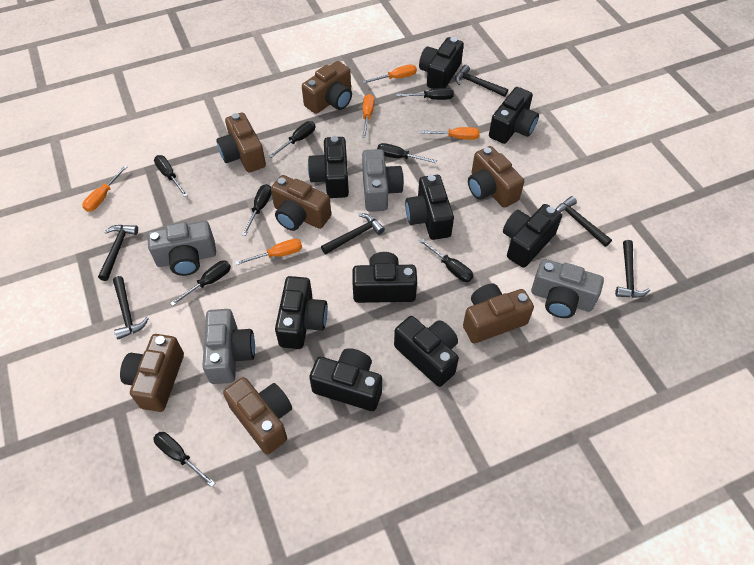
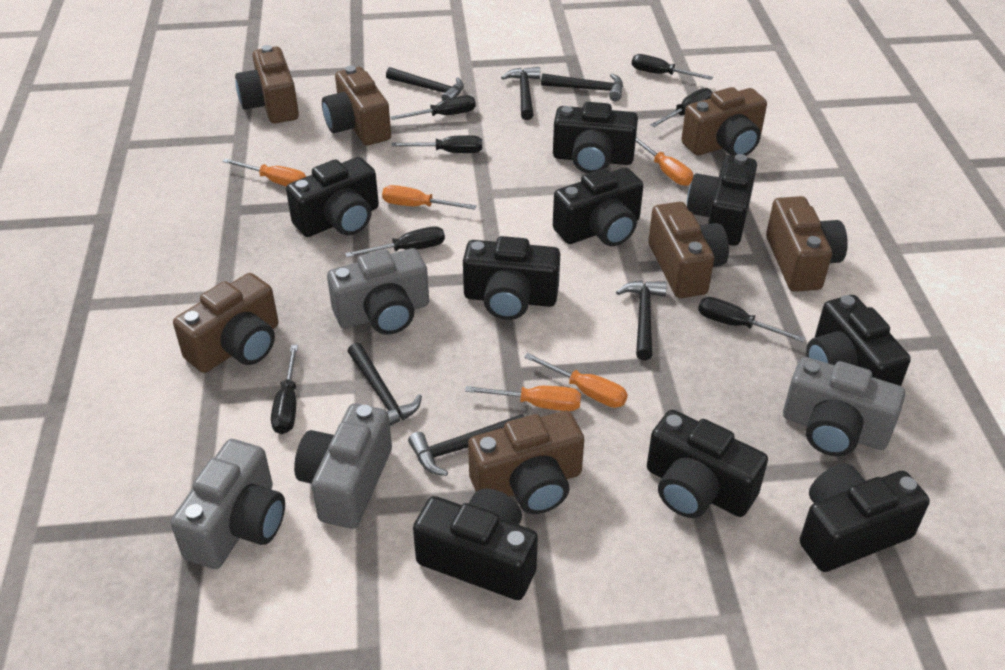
black screwdriver: 8 -> 7

